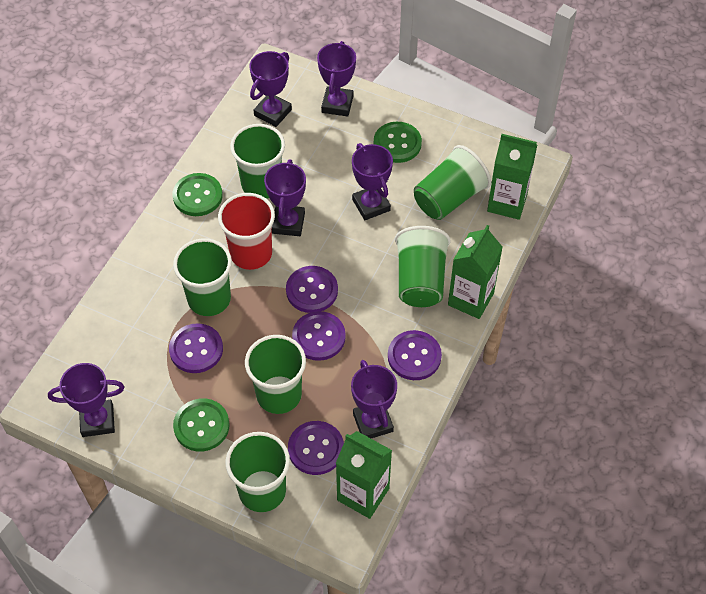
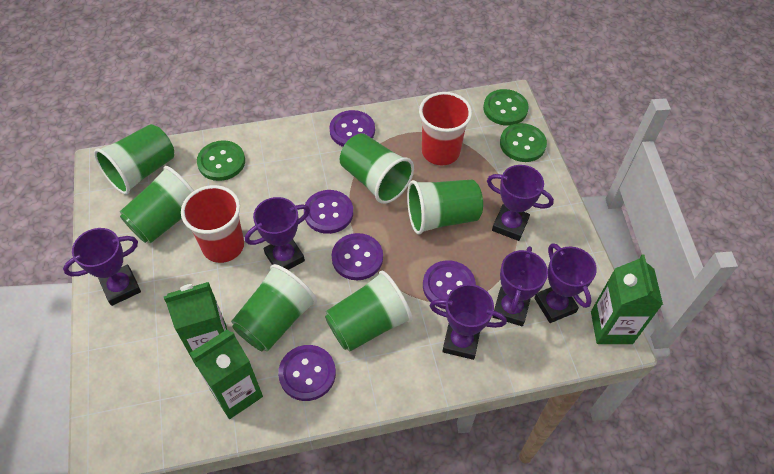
red cup: 1 -> 2

